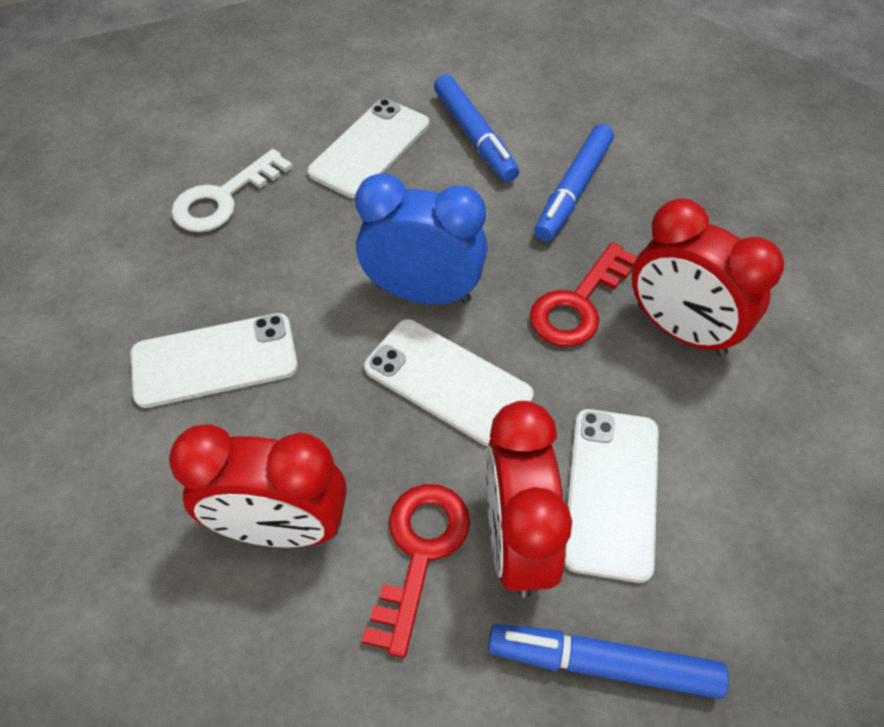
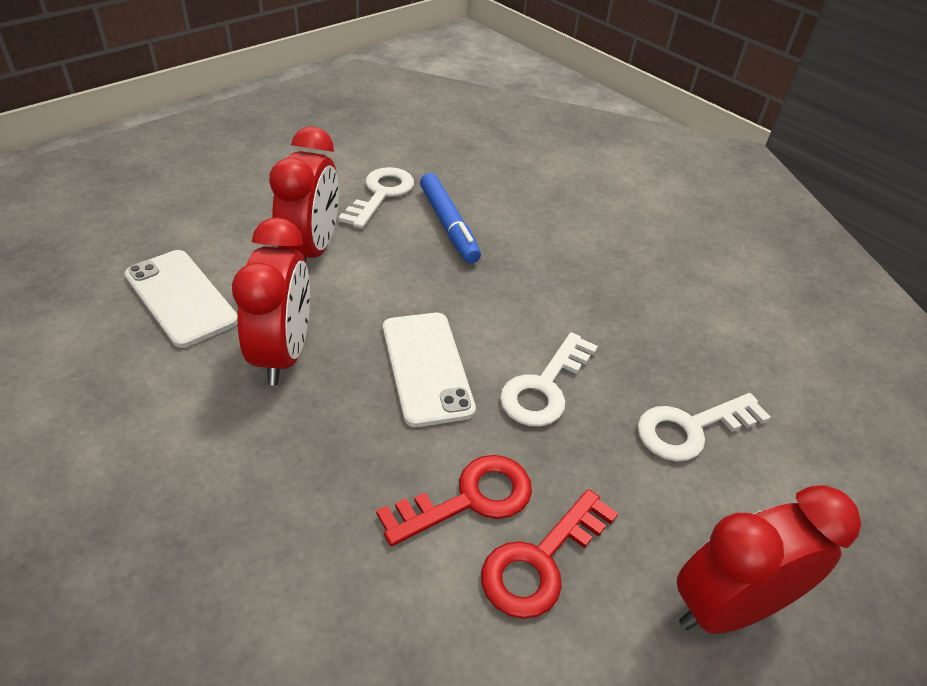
blue clock: 1 -> 0
blue marker: 3 -> 1
white key: 1 -> 3
white phone: 4 -> 2

